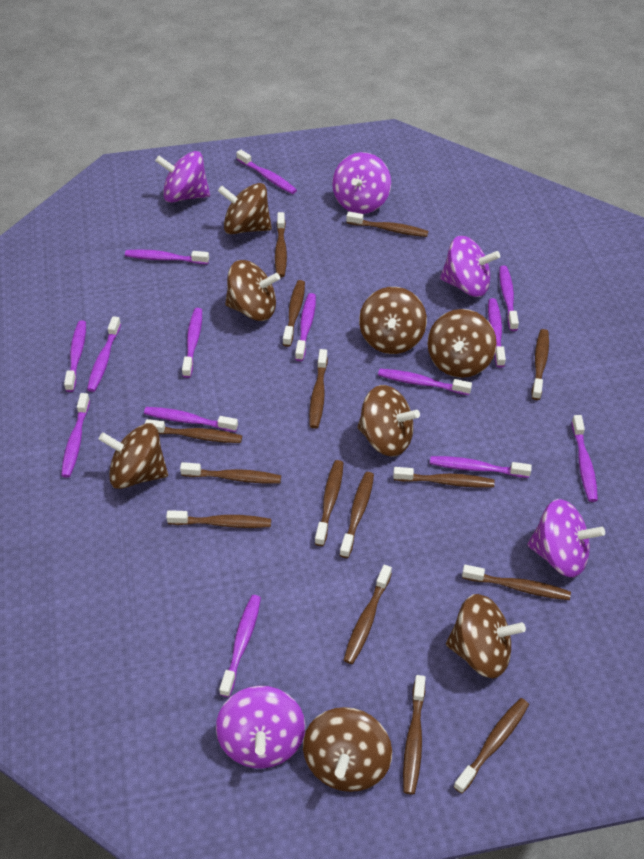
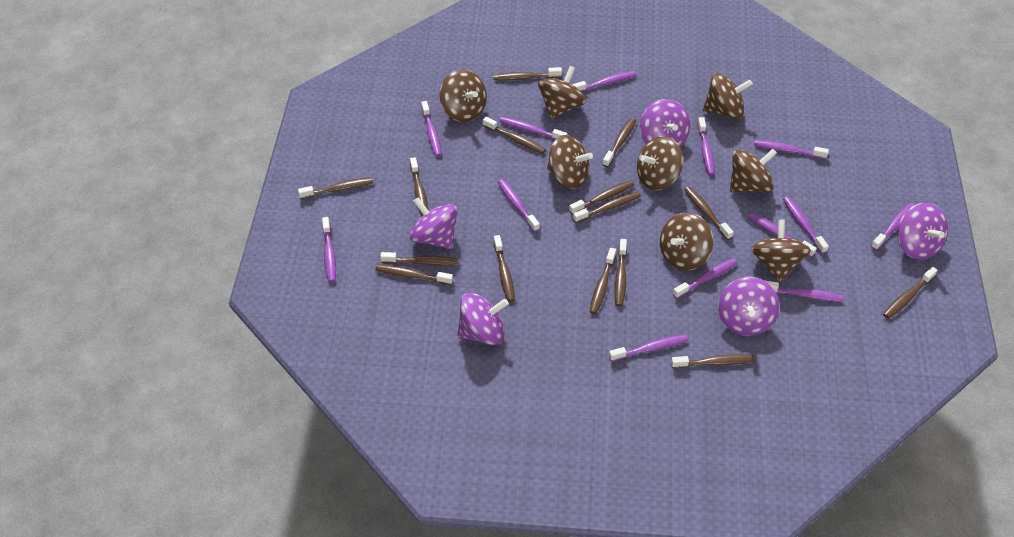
purple toothbrush: 14 -> 13

